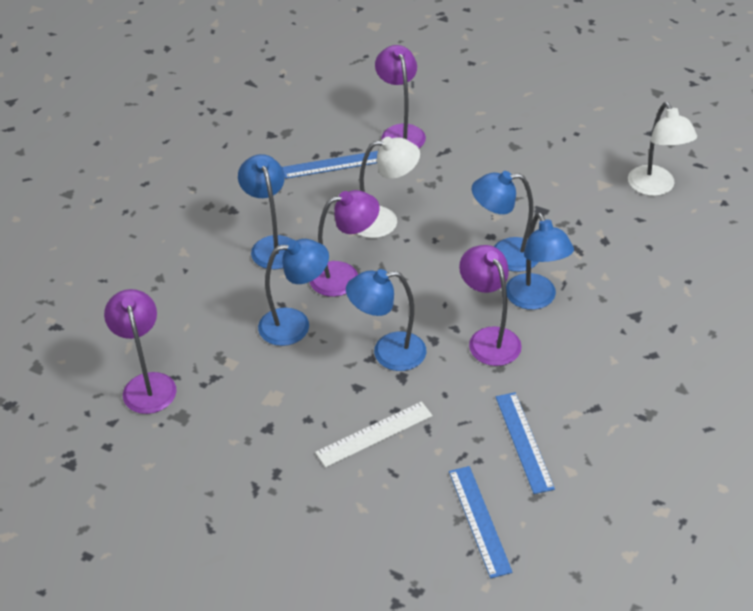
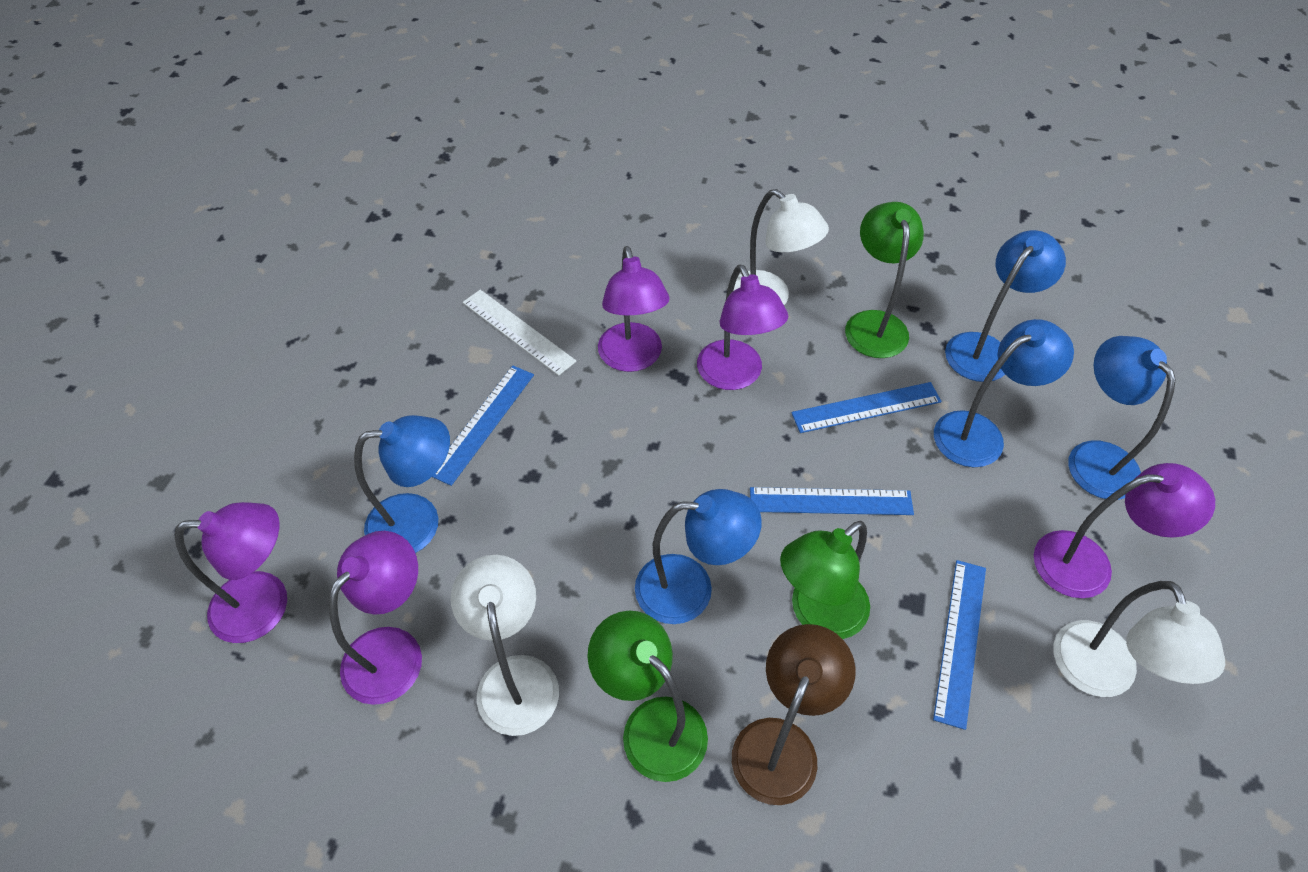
blue ruler: 3 -> 4
brown lamp: 0 -> 1
green lamp: 0 -> 3
purple lamp: 4 -> 5
white lamp: 2 -> 3

